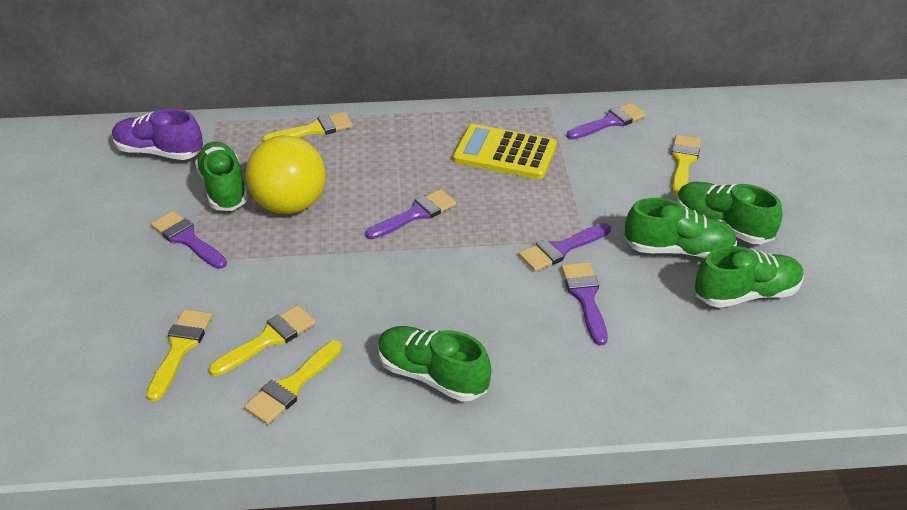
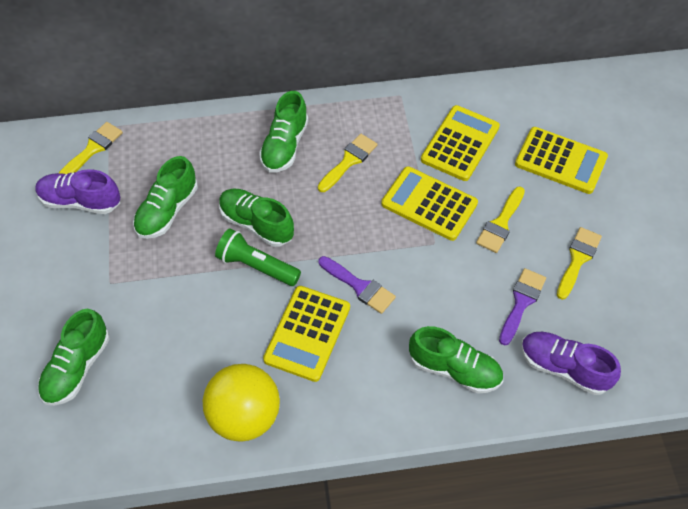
green flashlight: 0 -> 1
purple brush: 5 -> 2
purple shoe: 1 -> 2
yellow brush: 5 -> 4
yellow calculator: 1 -> 4

